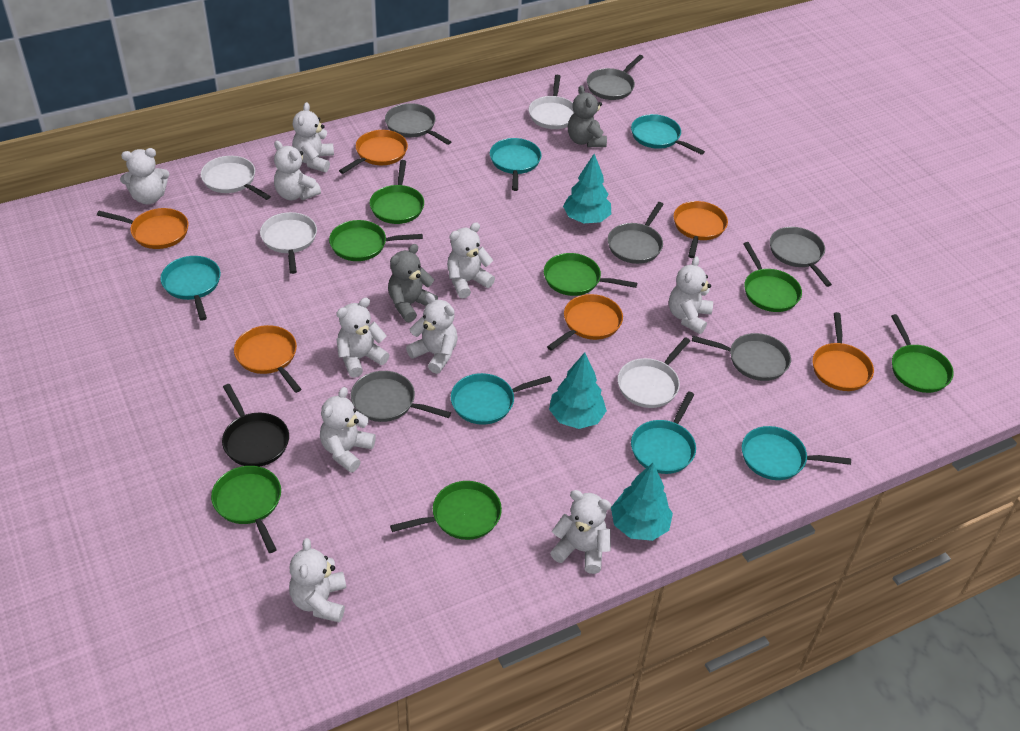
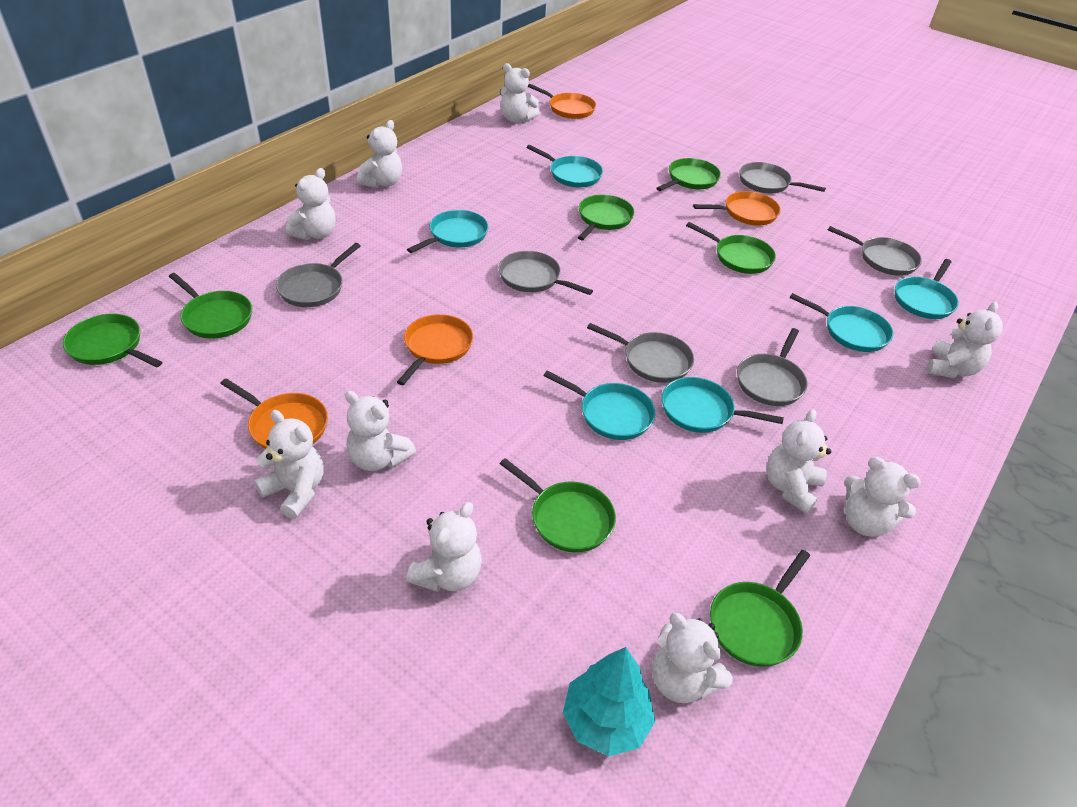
black pan: 1 -> 0
grey teddy bear: 2 -> 0
orange pan: 6 -> 4
turquoise tree: 3 -> 1
white pan: 4 -> 0

